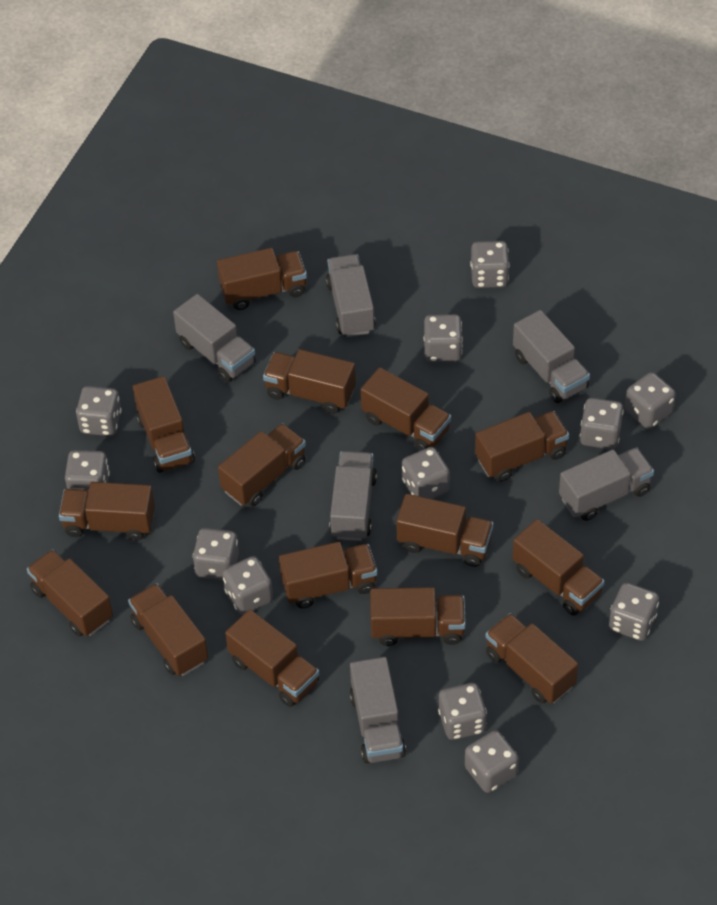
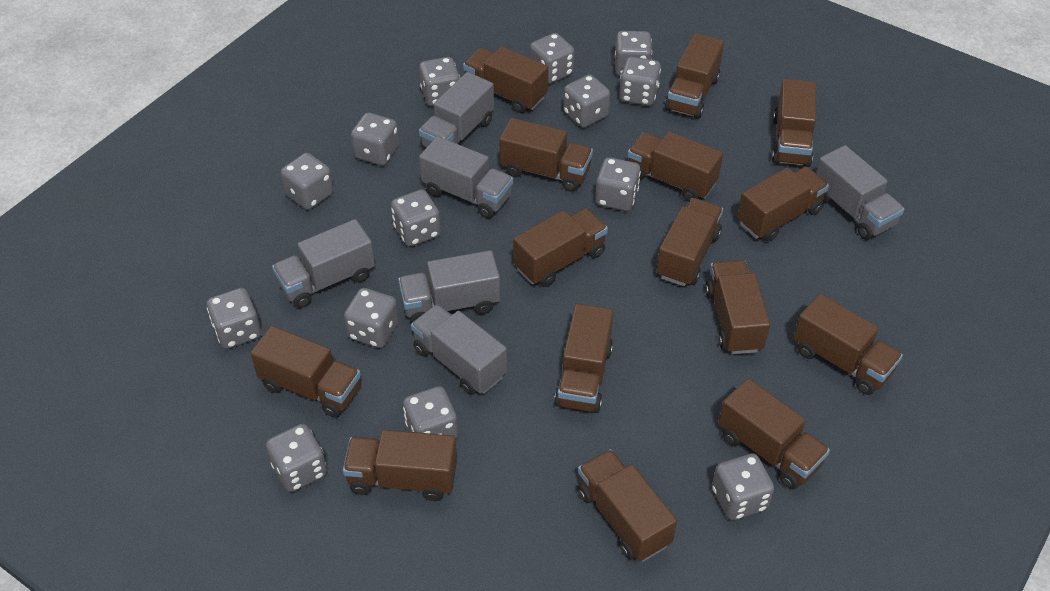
grey dice: 12 -> 14

